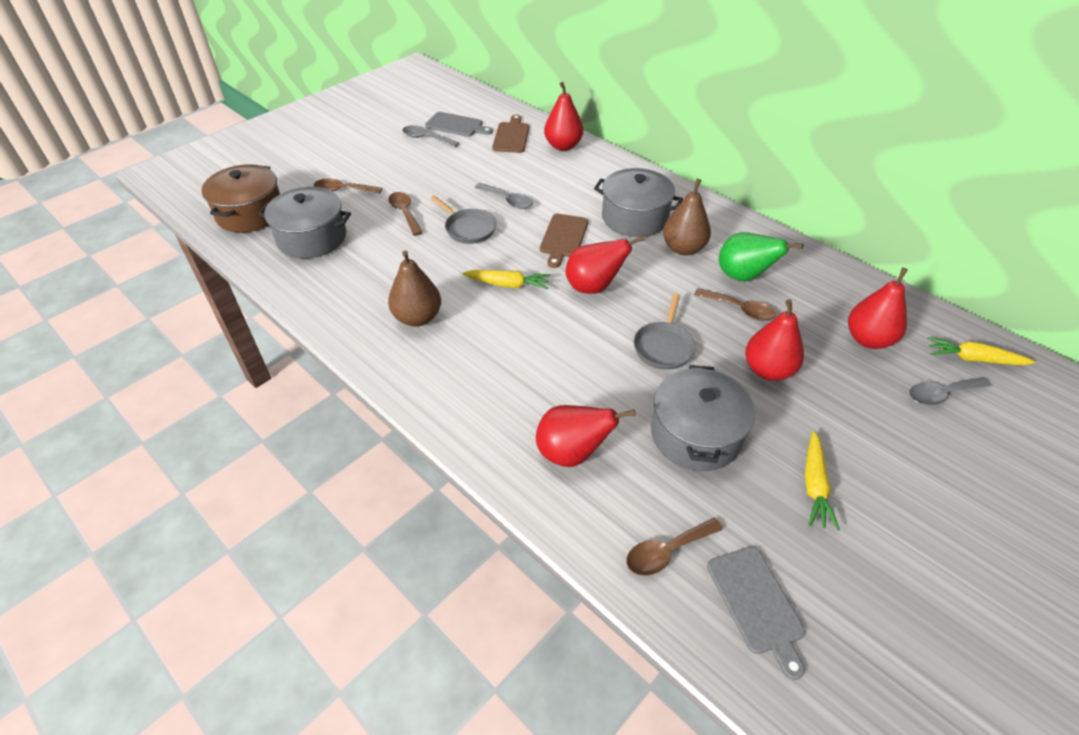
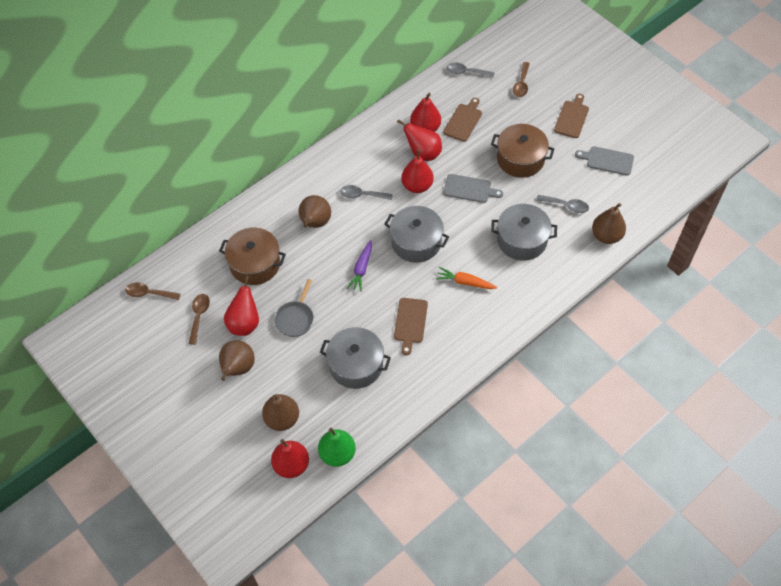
brown cutting board: 2 -> 3
brown pear: 2 -> 4
brown pot: 1 -> 2
brown spoon: 4 -> 3
grey pan: 2 -> 1
orange carrot: 0 -> 1
purple carrot: 0 -> 1
yellow carrot: 3 -> 0

